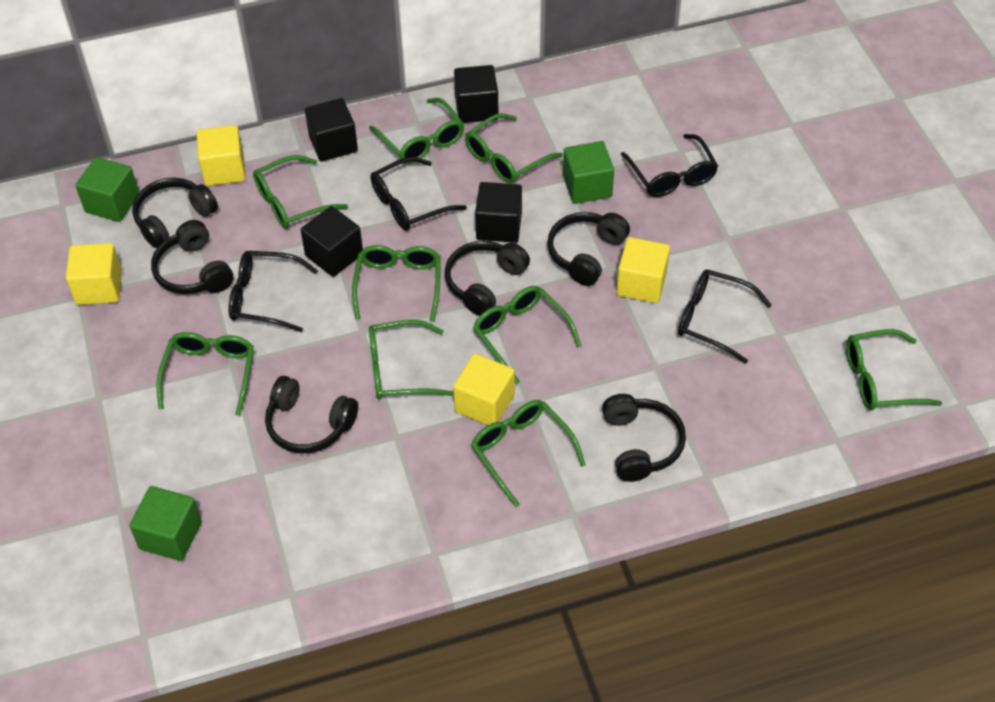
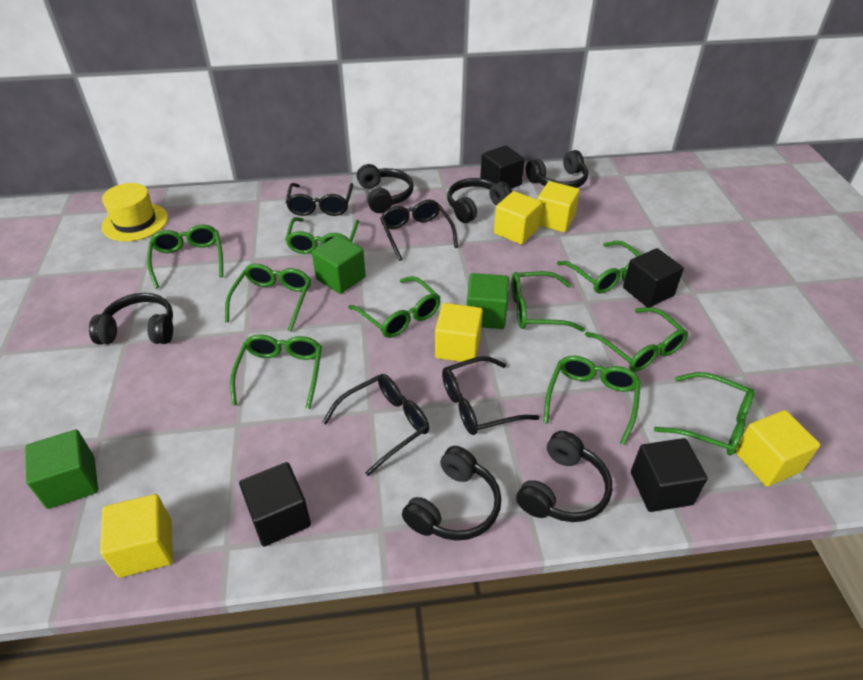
green glasses: 9 -> 10
yellow cube: 4 -> 5
yellow hat: 0 -> 1

